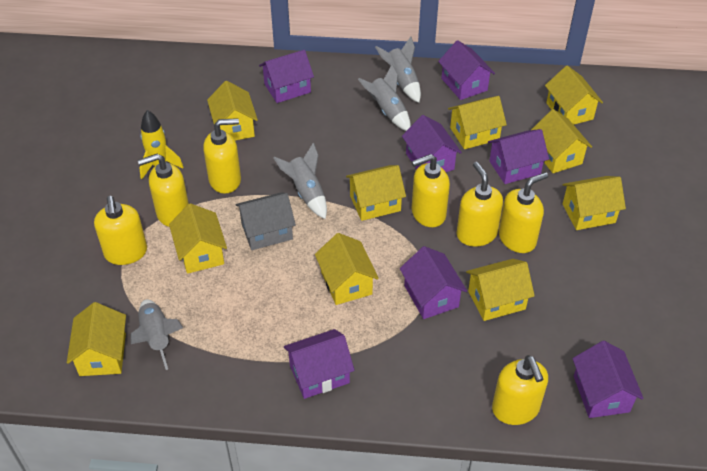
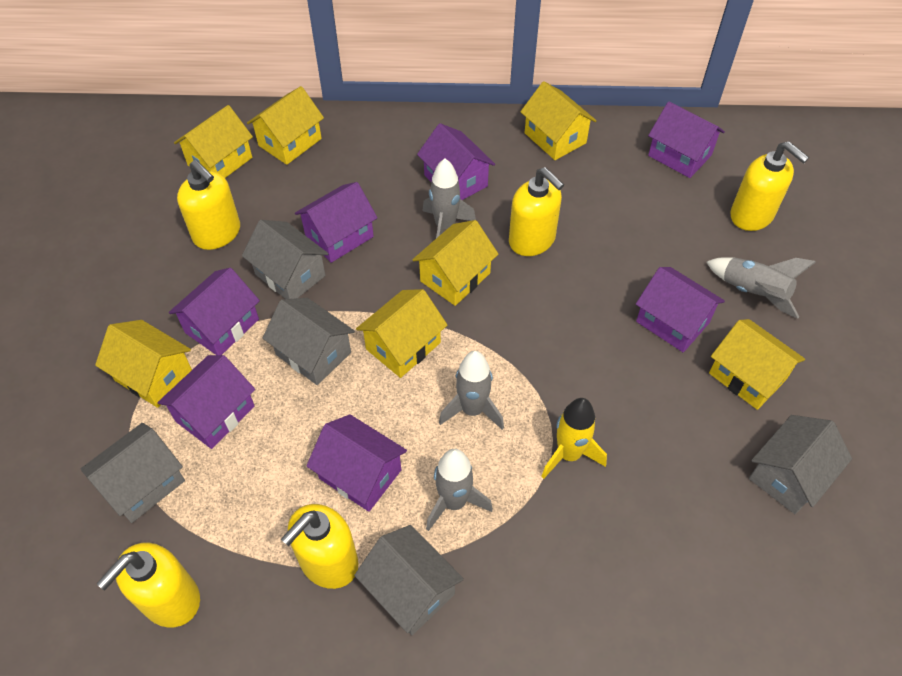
grey house: 1 -> 5
yellow house: 10 -> 7
yellow soap dispenser: 7 -> 5

